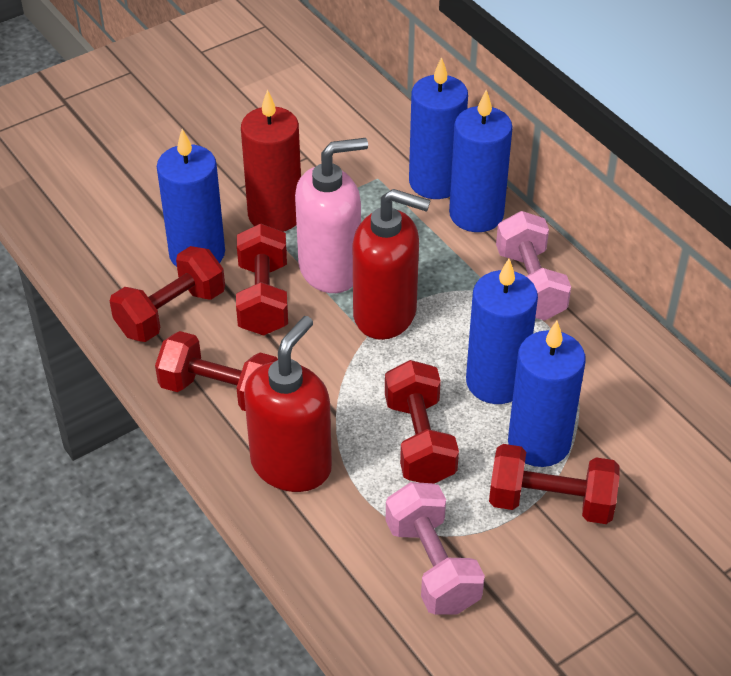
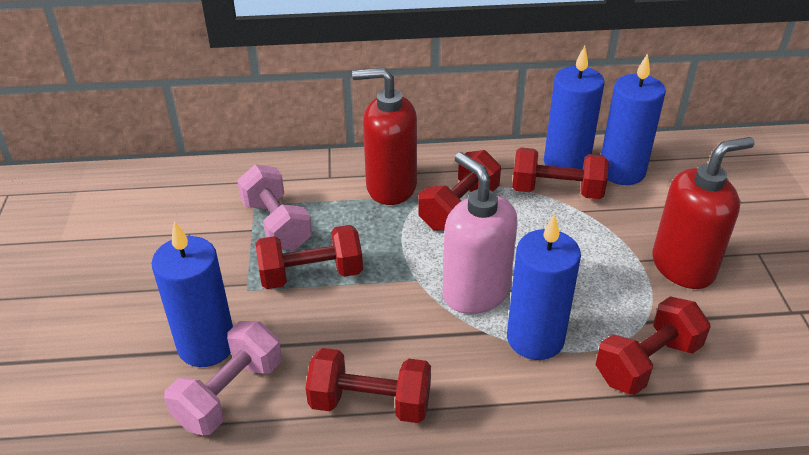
blue candle: 5 -> 4
red candle: 1 -> 0

